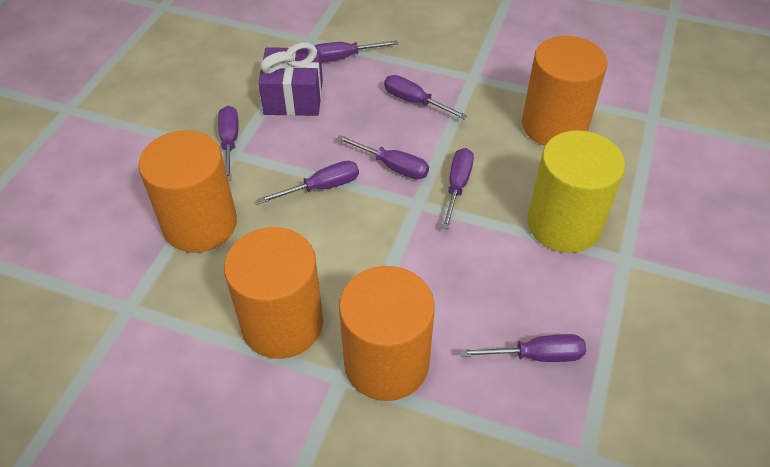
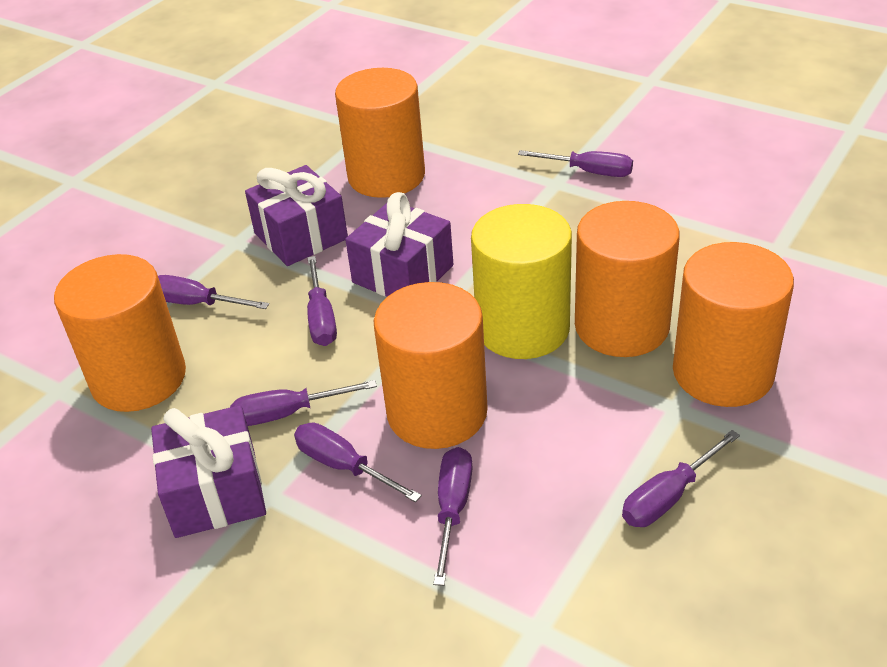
orange cylinder: 4 -> 5
purple gift: 1 -> 3

